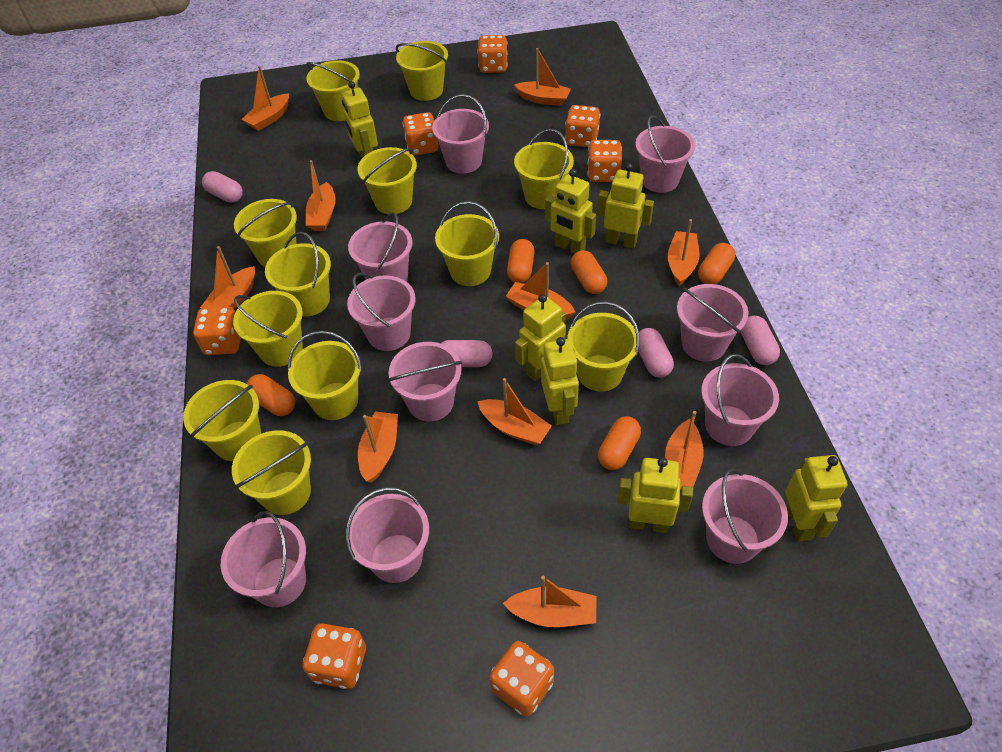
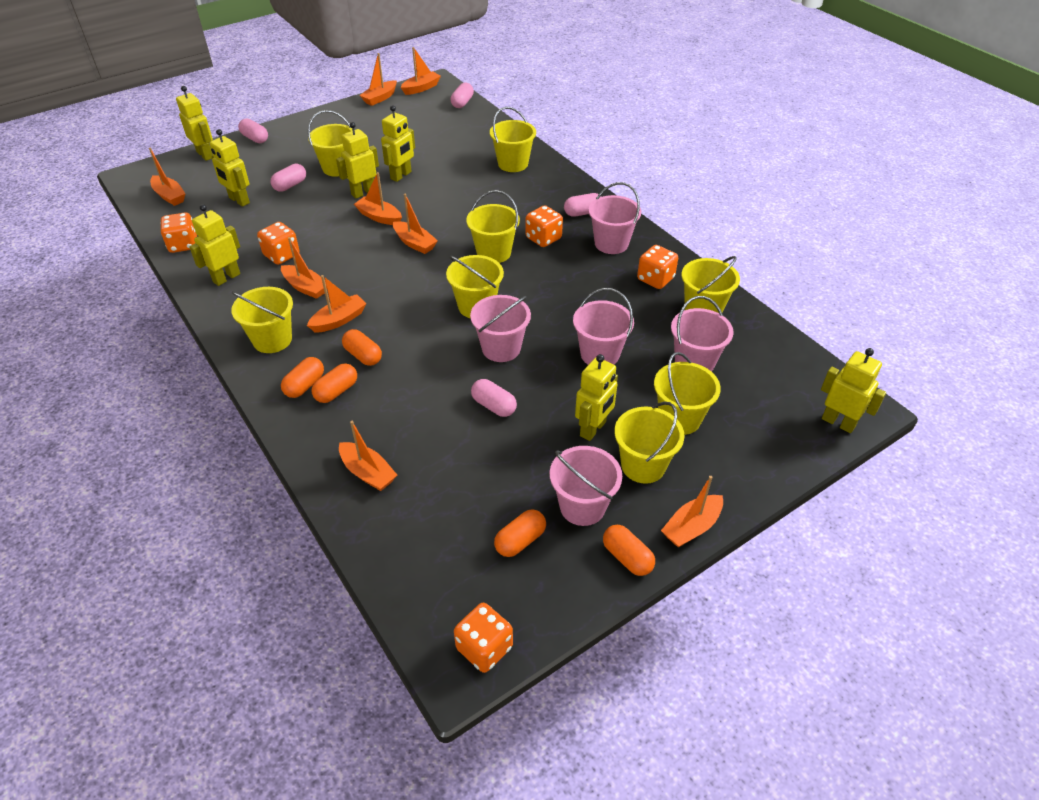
orange boat: 10 -> 9
orange dice: 7 -> 5
pink bucket: 10 -> 5
pink capsule: 4 -> 5
yellow bucket: 12 -> 8

